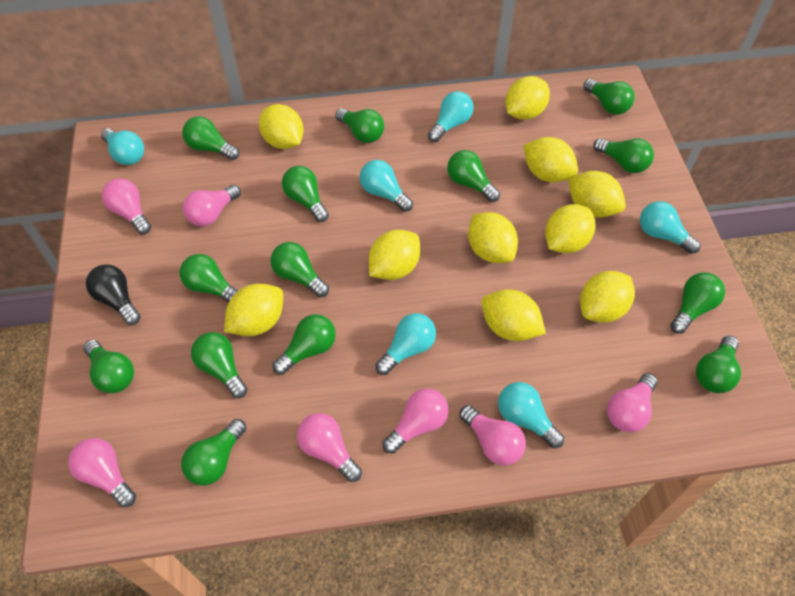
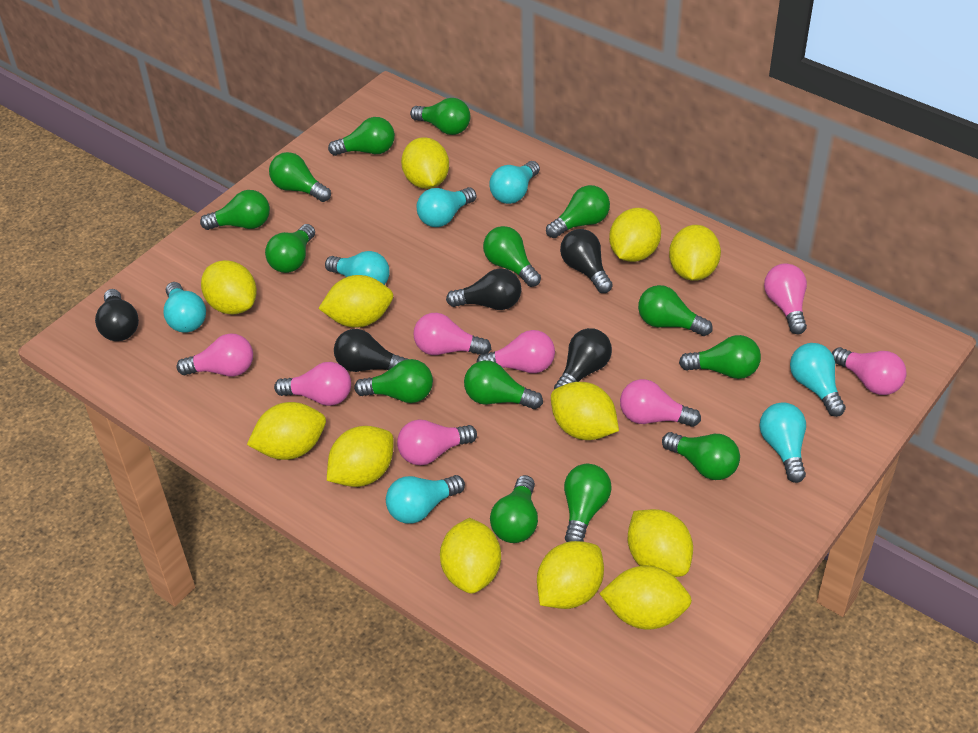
black light bulb: 1 -> 5
pink light bulb: 7 -> 8
turquoise light bulb: 6 -> 7
yellow lemon: 10 -> 12

